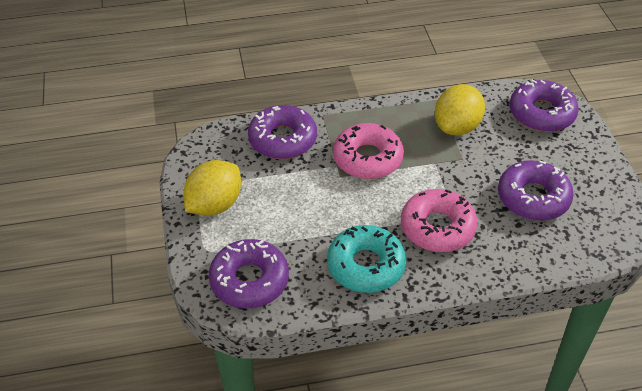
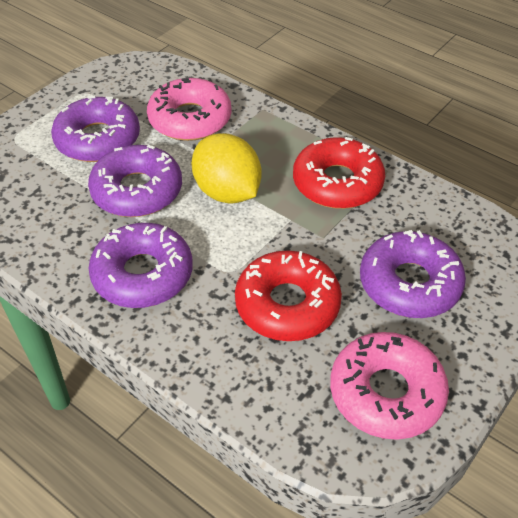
red donut: 0 -> 2
turquoise donut: 1 -> 0
yellow lemon: 2 -> 1

